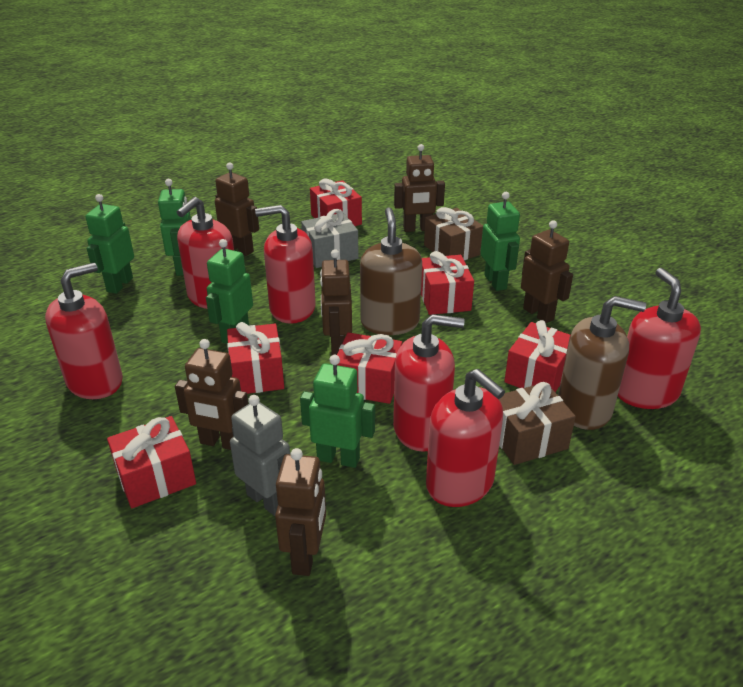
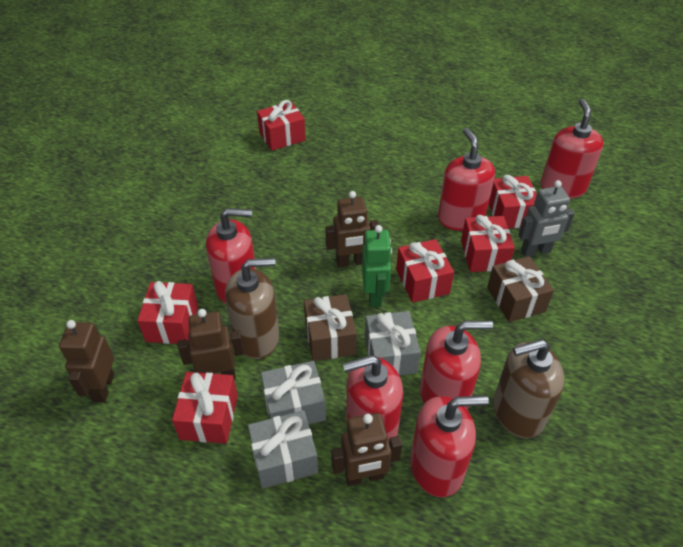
brown robot: 6 -> 4
green robot: 5 -> 1
grey gift: 1 -> 3

